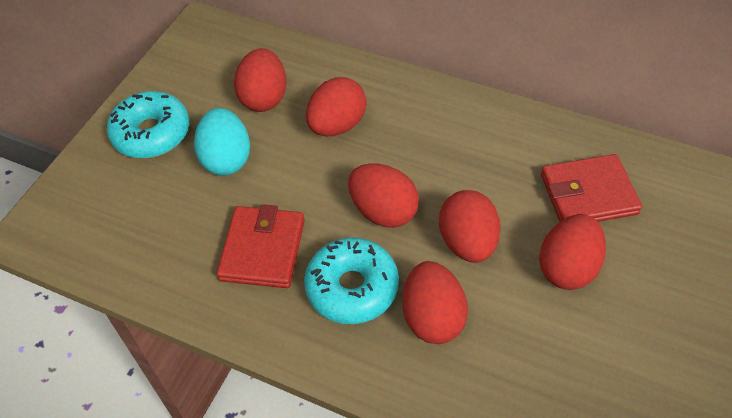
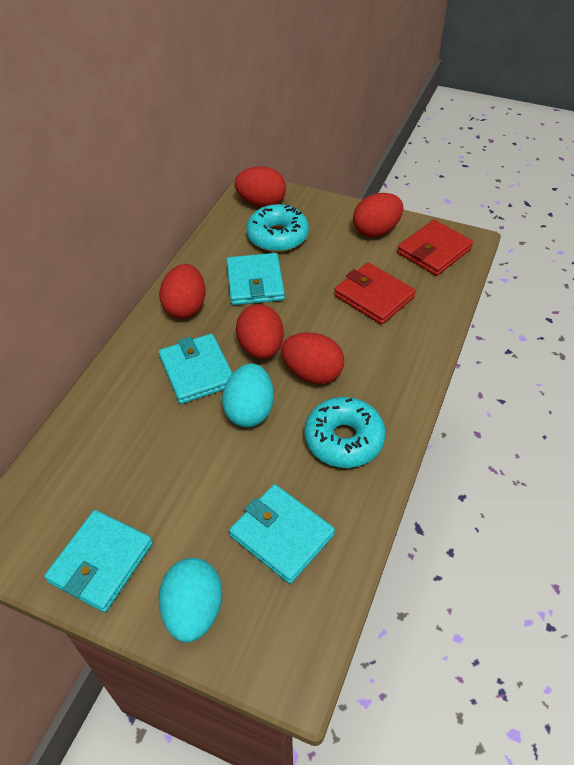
red egg: 6 -> 5
turquoise egg: 1 -> 2
turquoise wallet: 0 -> 4

